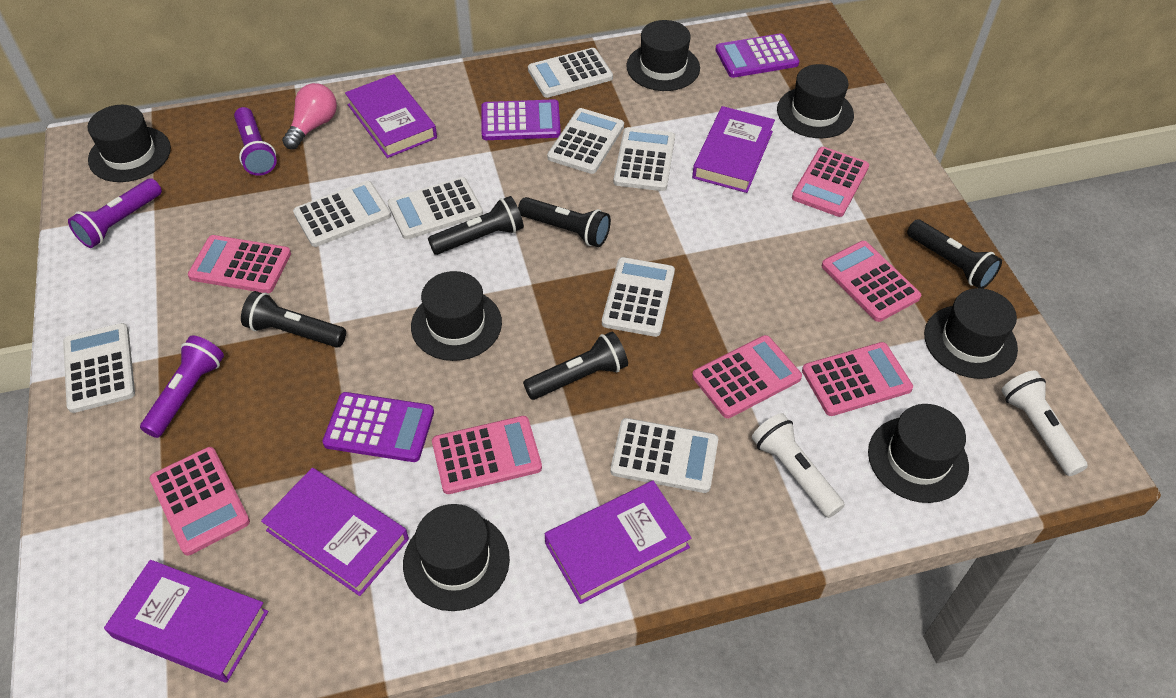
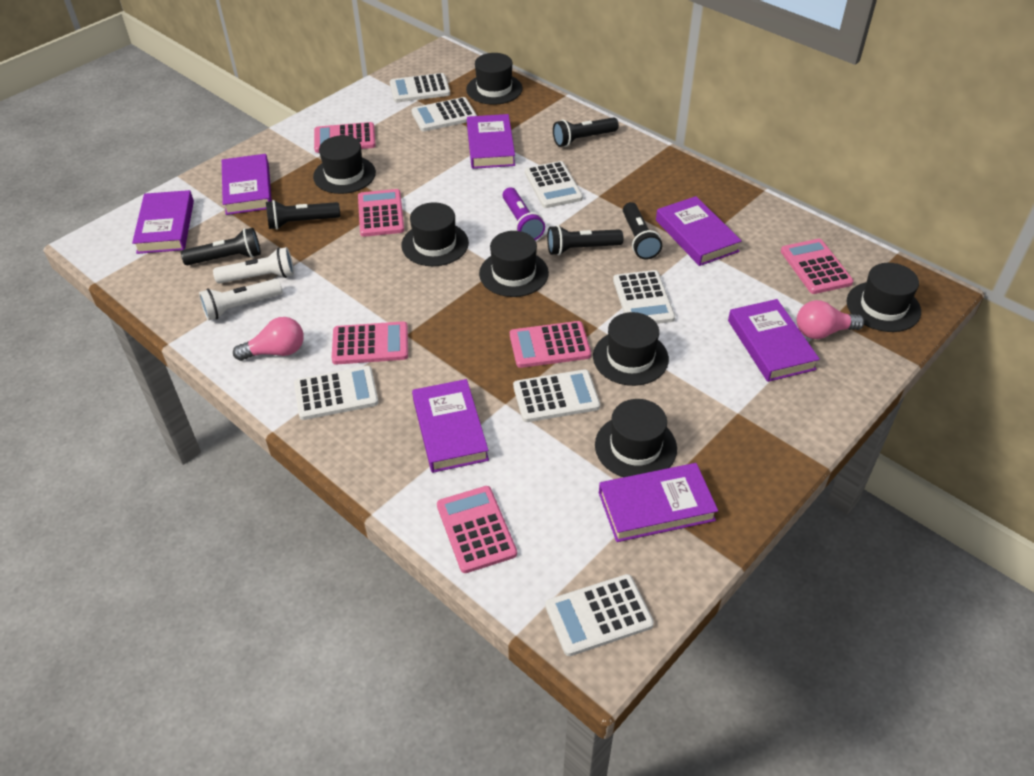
pink calculator: 7 -> 6
pink light bulb: 1 -> 2
purple book: 5 -> 7
purple calculator: 3 -> 0
purple flashlight: 3 -> 1
white calculator: 8 -> 7

